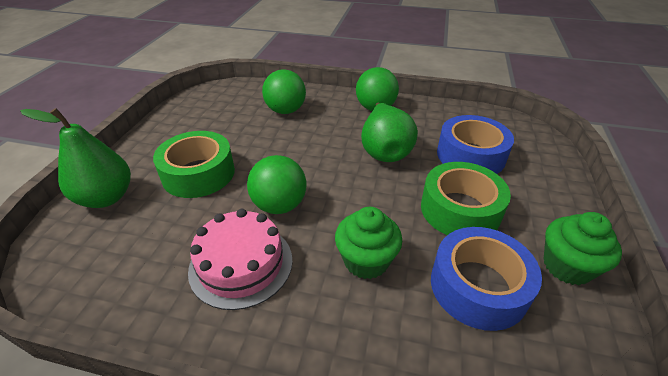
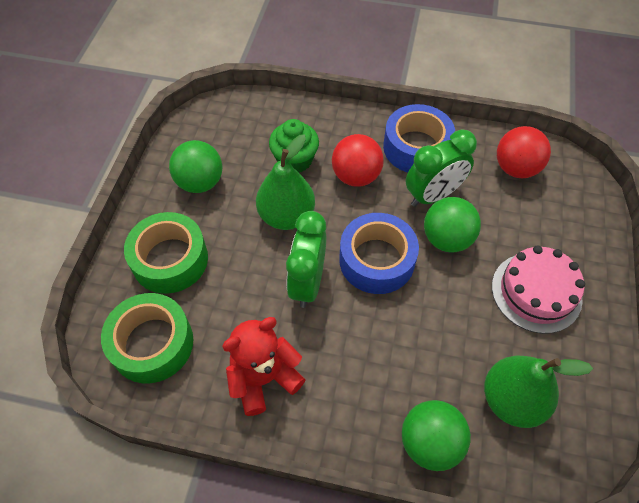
green clock: 0 -> 2
green cupcake: 2 -> 1
red ball: 0 -> 2
red teddy bear: 0 -> 1

